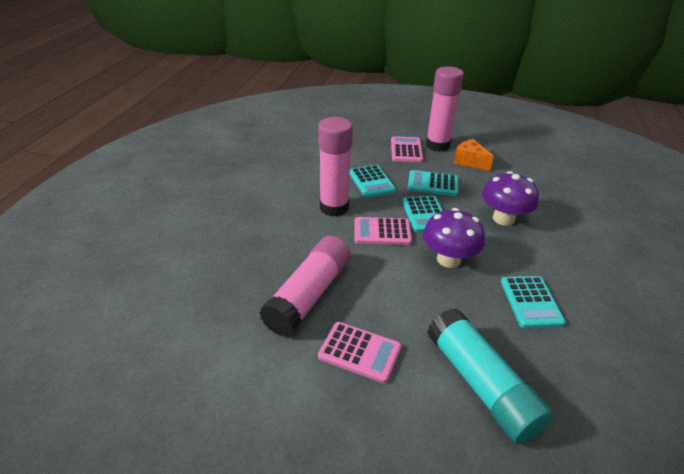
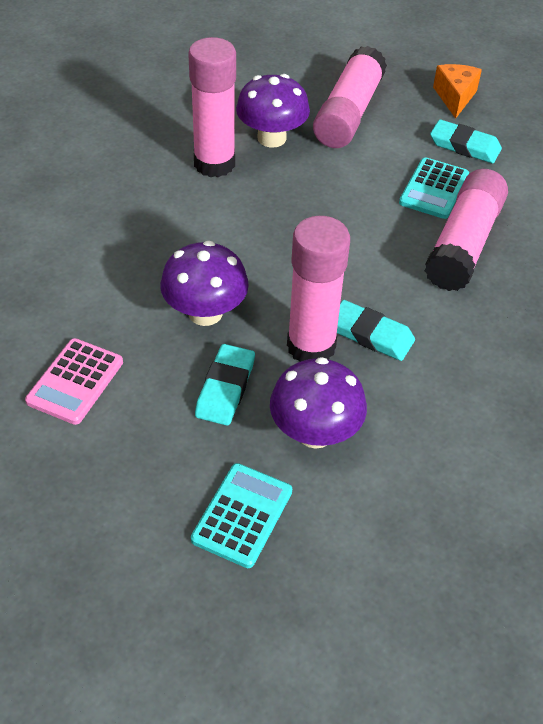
pink calculator: 3 -> 1
pink glue stick: 3 -> 4
purple mushroom: 2 -> 3
turquoise calculator: 4 -> 2
turquoise eraser: 0 -> 3
turquoise glue stick: 1 -> 0

